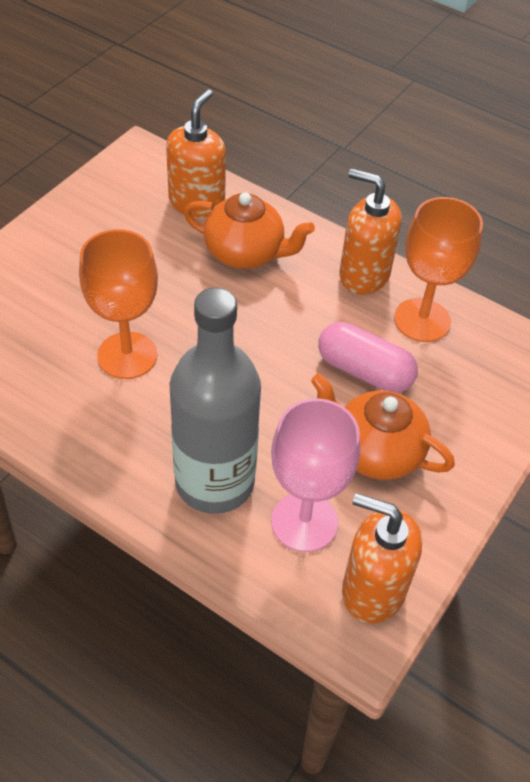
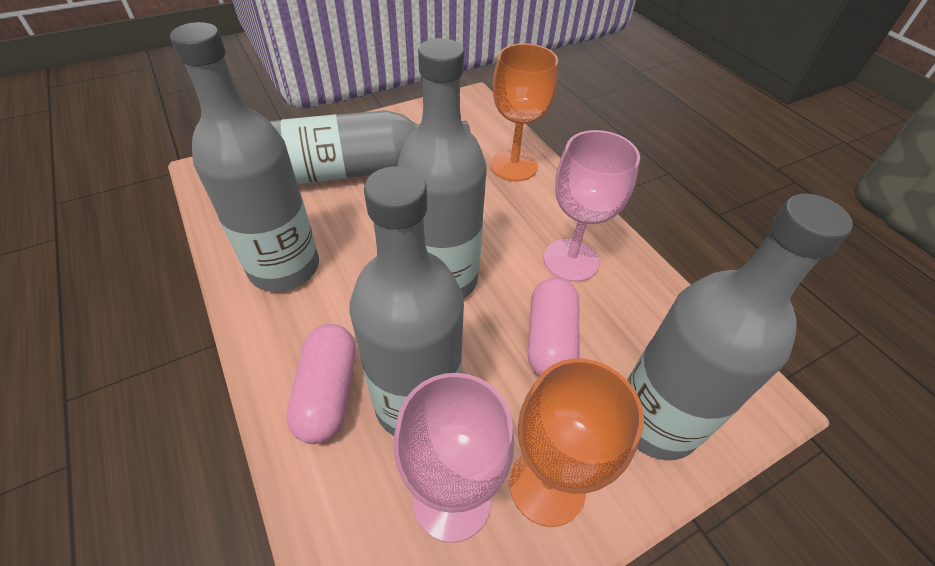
grey bottle: 1 -> 5
orange soap dispenser: 3 -> 0
orange teapot: 2 -> 0
pink capsule: 1 -> 2
pink goblet: 1 -> 2

